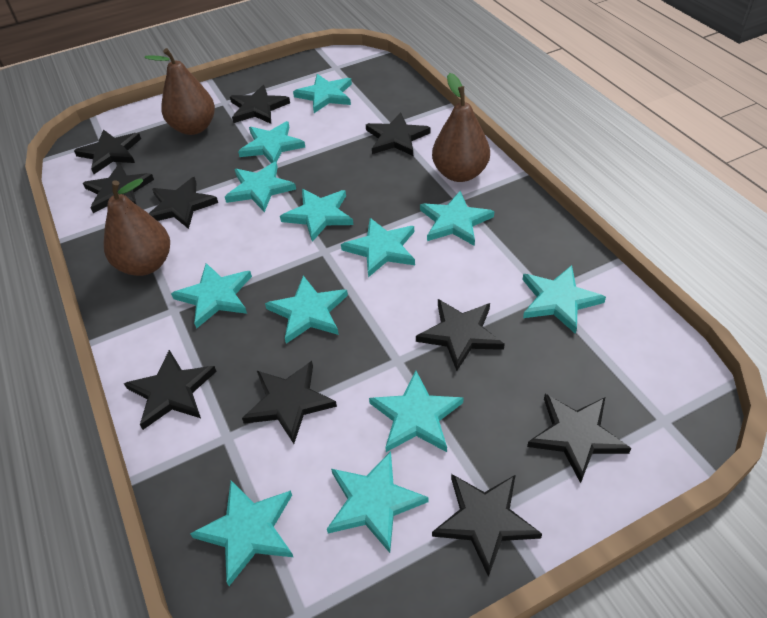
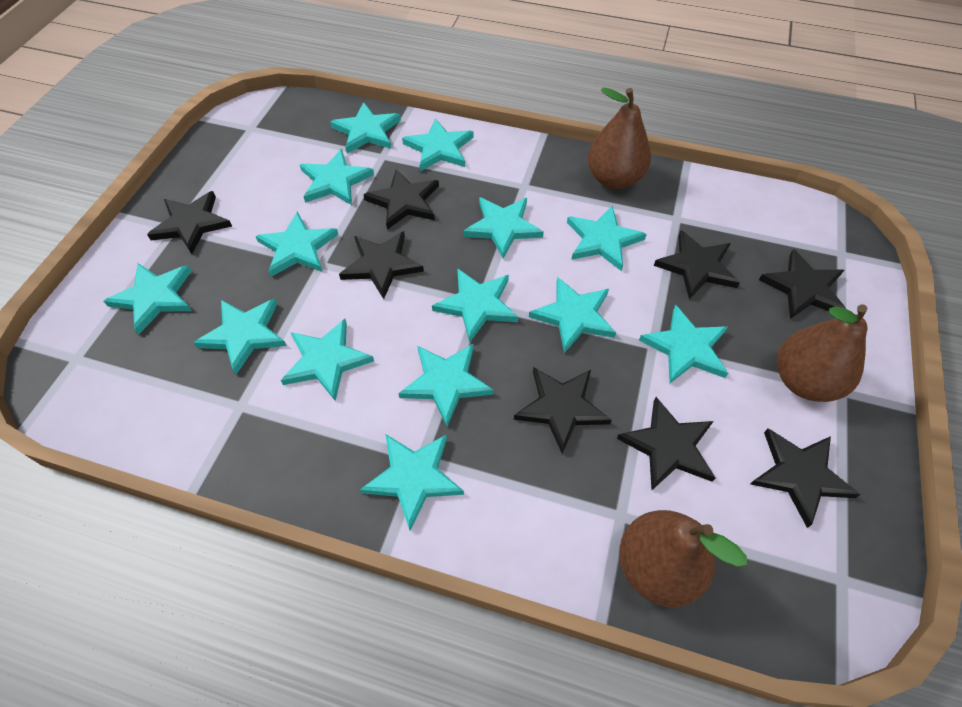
black star: 10 -> 8
turquoise star: 12 -> 14

